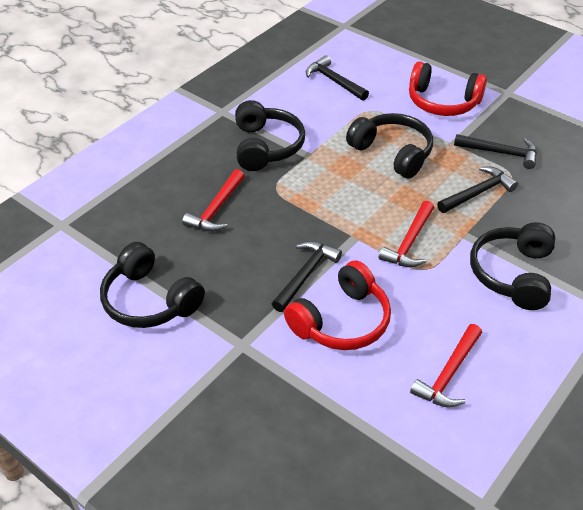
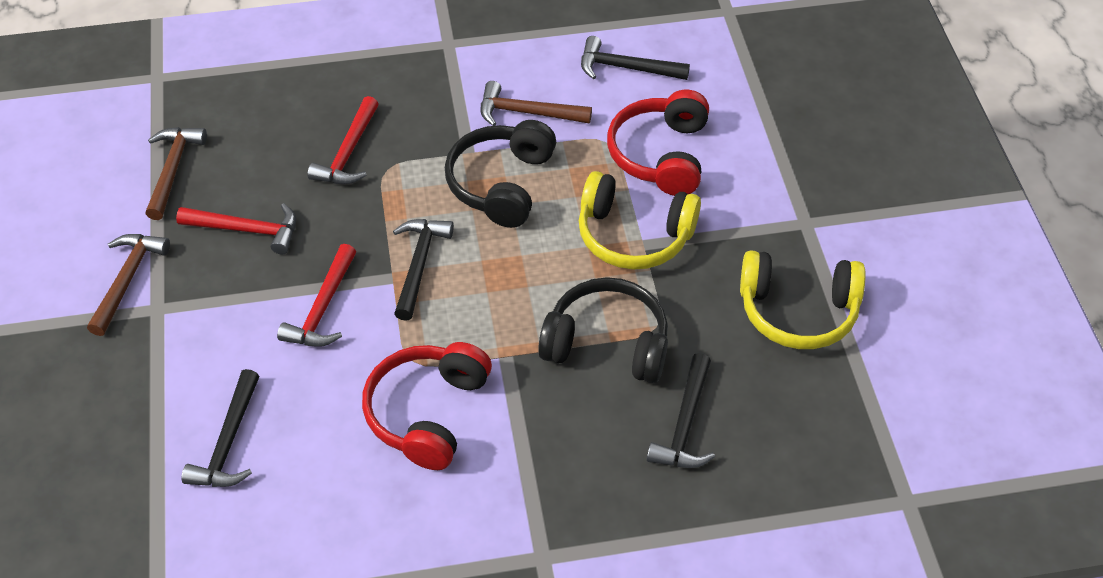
black headphones: 4 -> 2
brown hammer: 0 -> 3
yellow headphones: 0 -> 2

